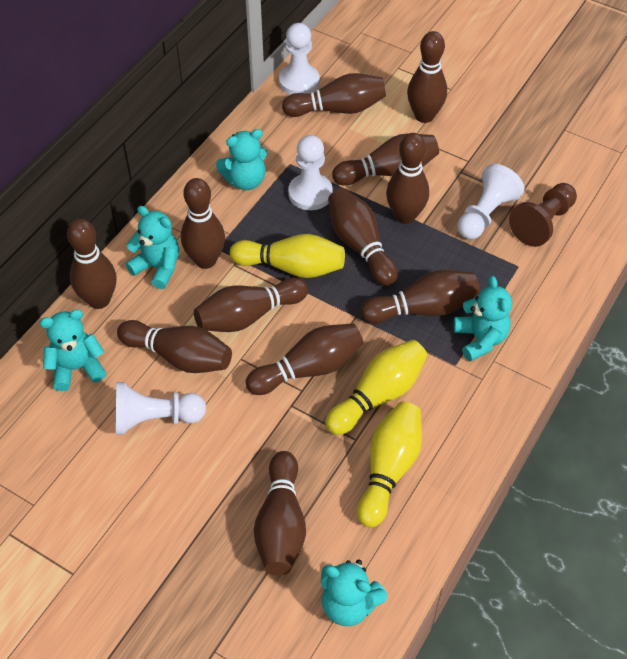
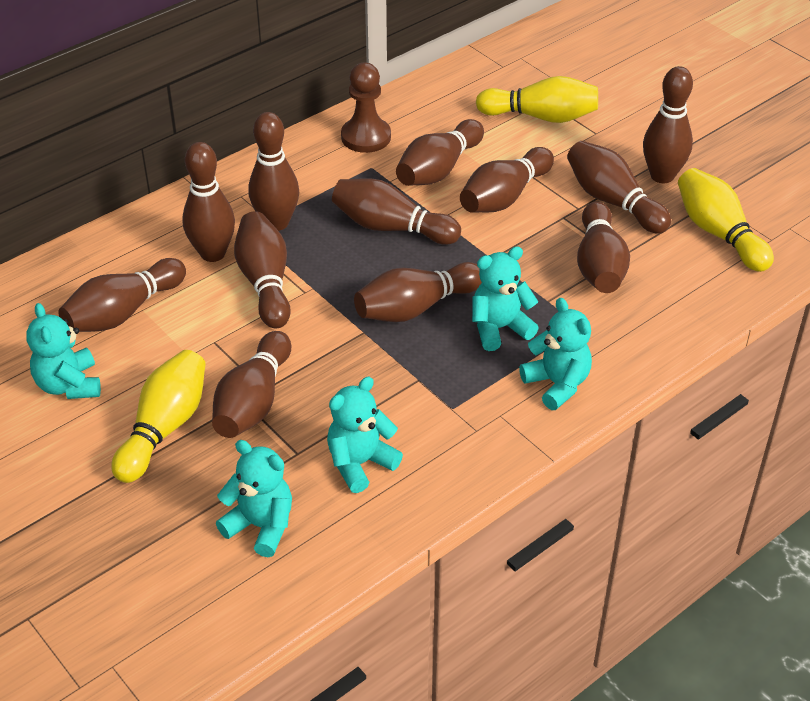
white pawn: 4 -> 0

